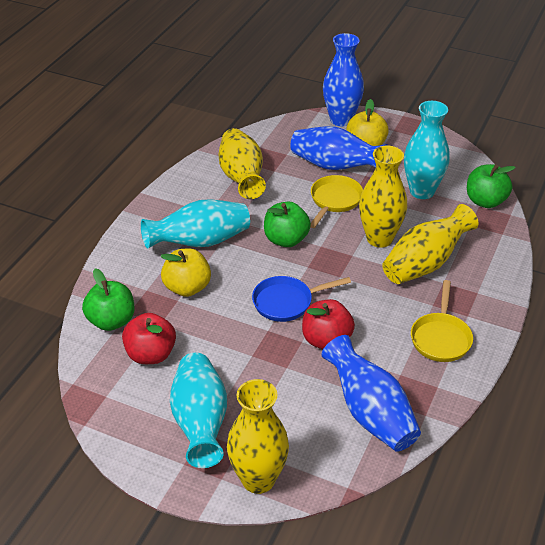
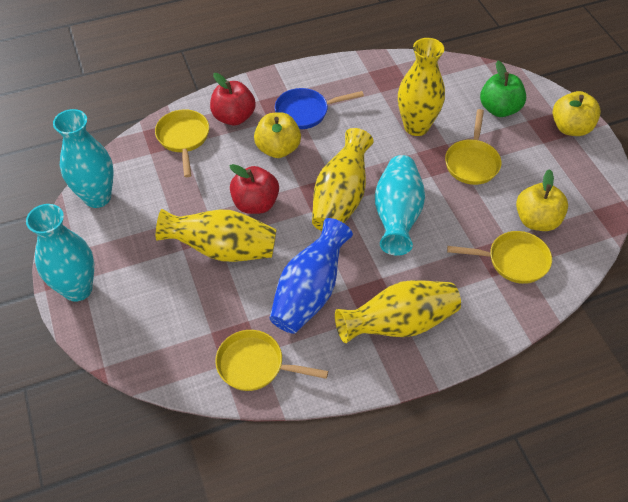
blue vase: 3 -> 1
green apple: 3 -> 1
yellow apple: 2 -> 3
yellow pan: 2 -> 4

